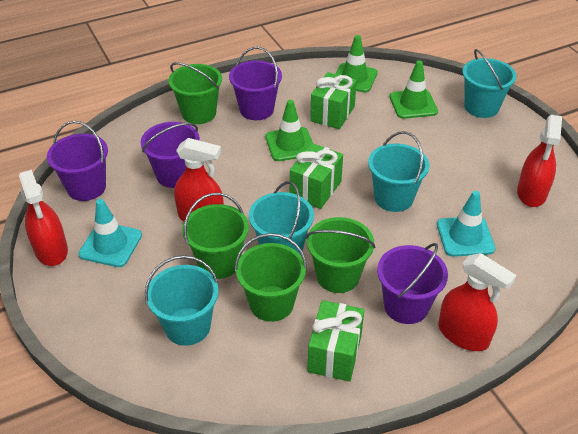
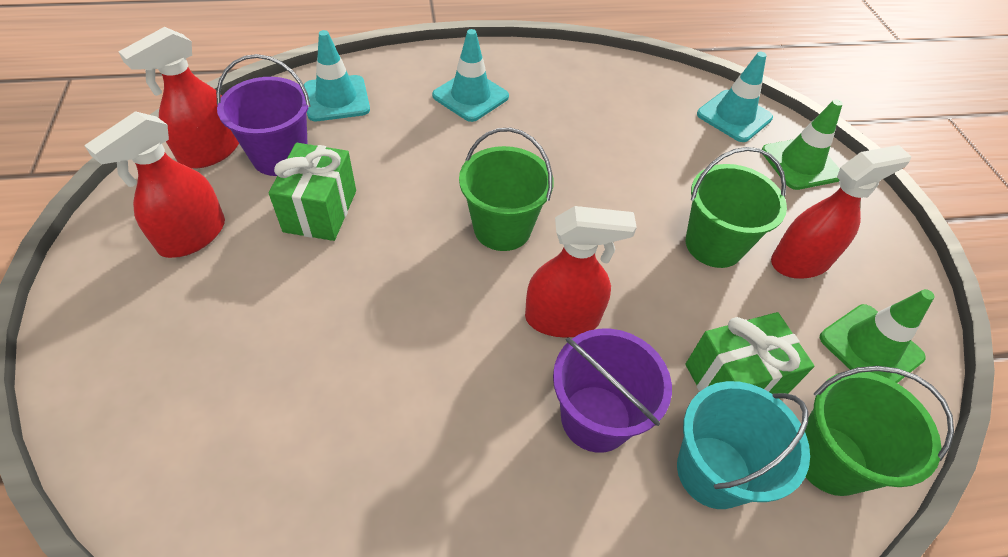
green bucket: 4 -> 3
green gift: 3 -> 2
green traffic cone: 3 -> 2
purple bucket: 4 -> 2
turquoise bucket: 4 -> 1
turquoise traffic cone: 2 -> 3

